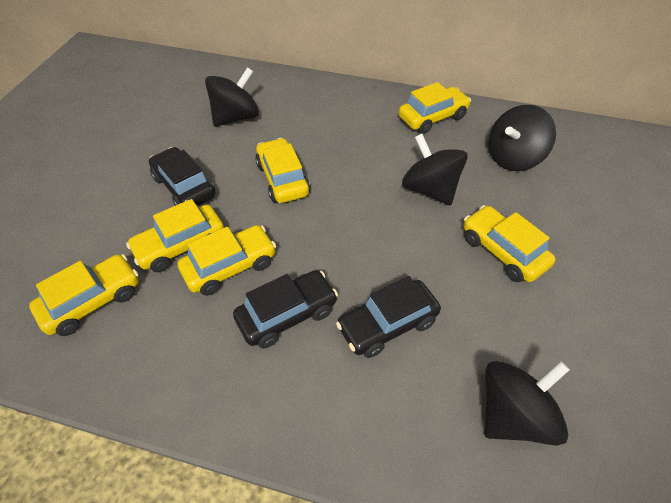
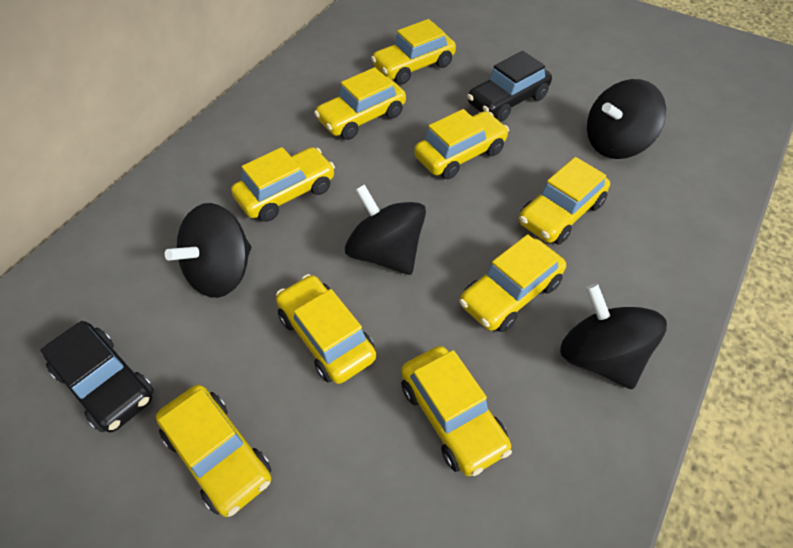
black car: 3 -> 2
yellow car: 6 -> 9

